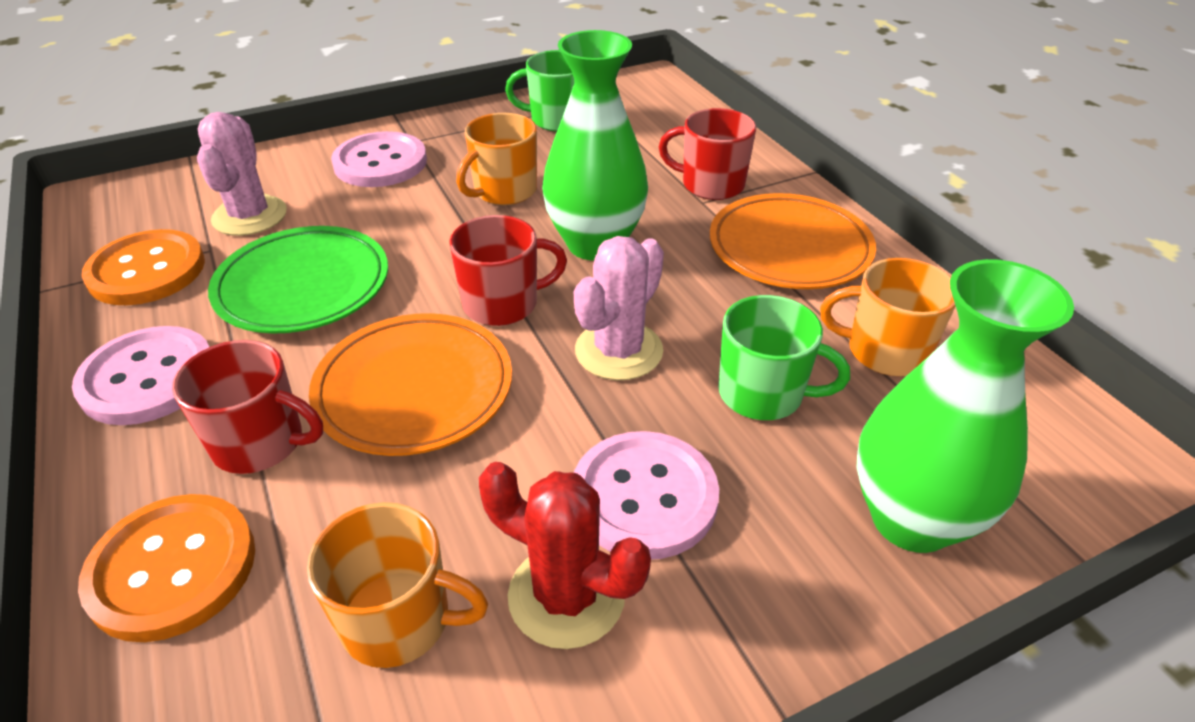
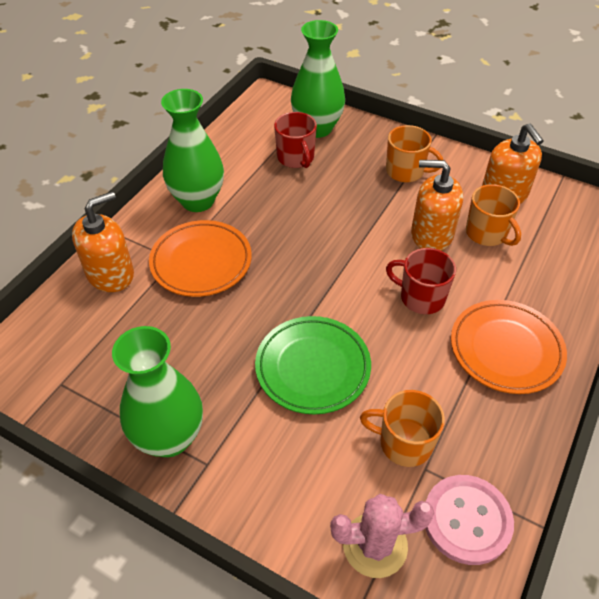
green mug: 2 -> 0
green vase: 2 -> 3
orange button: 2 -> 0
orange soap dispenser: 0 -> 3
pink button: 3 -> 1
pink cactus: 2 -> 1
red cactus: 1 -> 0
red mug: 3 -> 2

